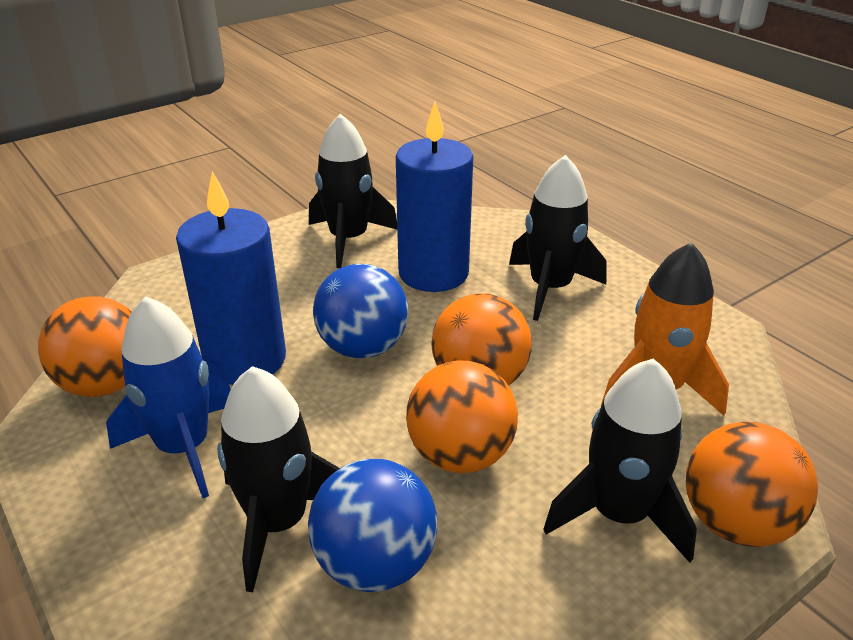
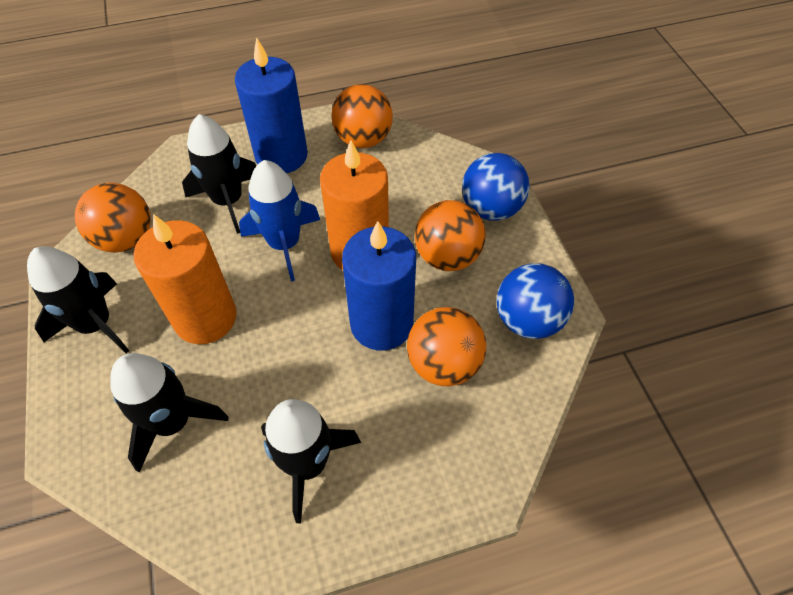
orange candle: 0 -> 2
orange rocket: 1 -> 0

